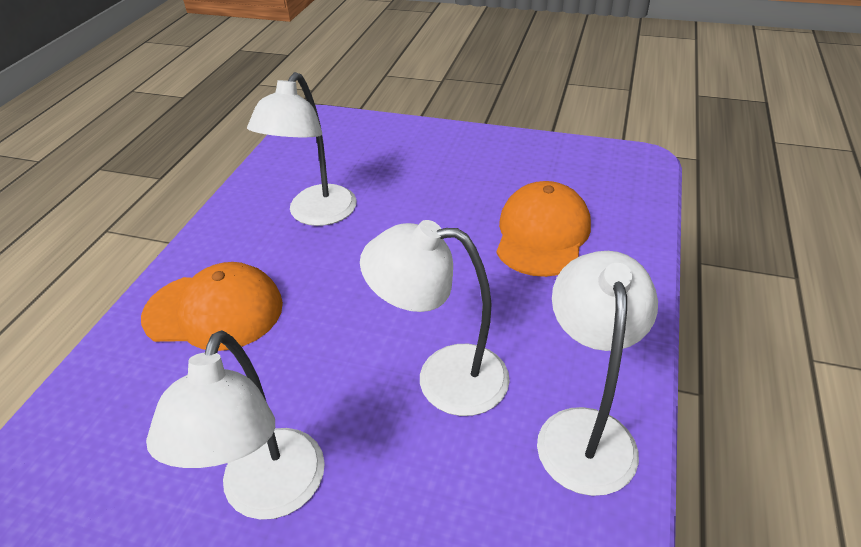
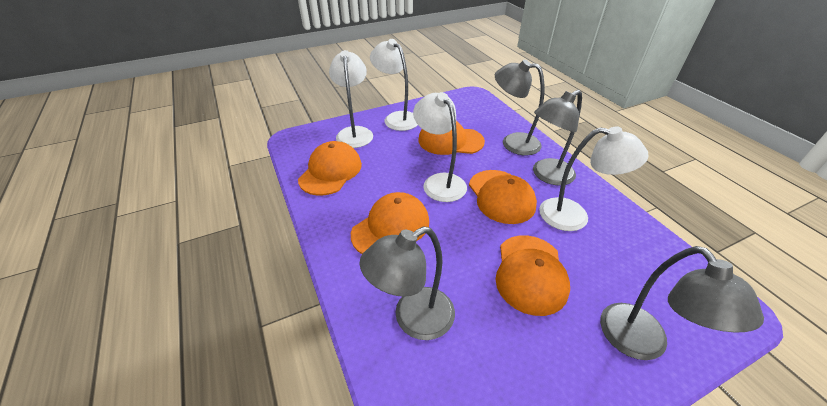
grey lamp: 0 -> 4
orange cap: 2 -> 5

